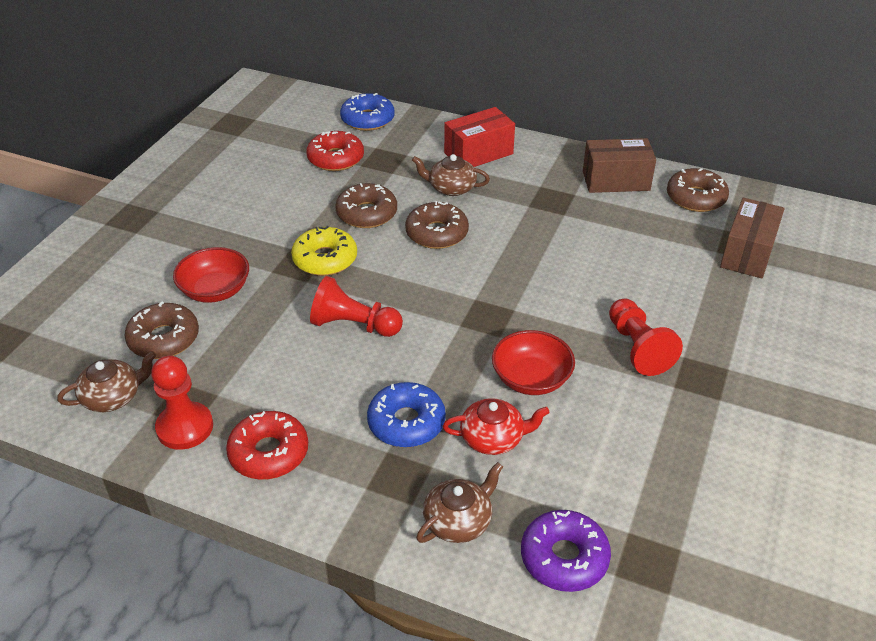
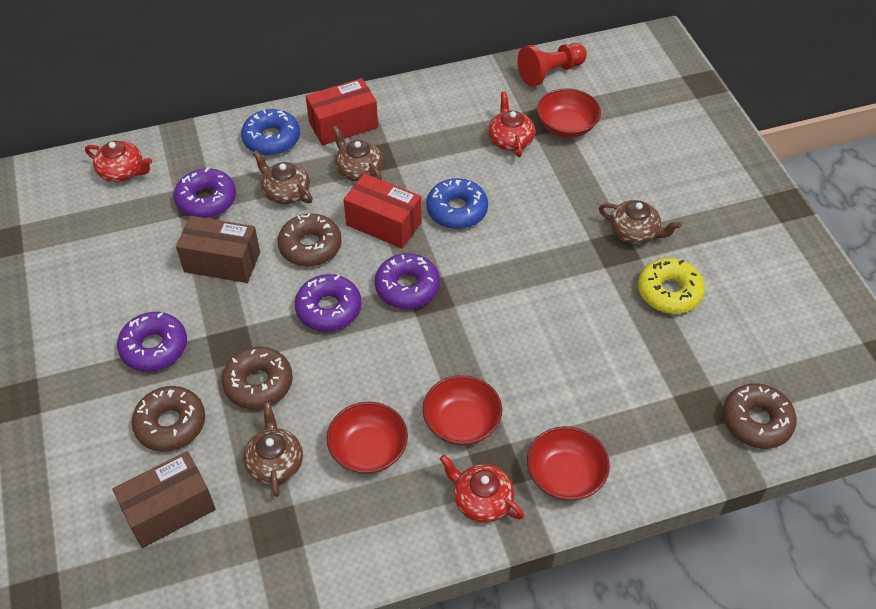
brown teapot: 3 -> 4
purple donut: 1 -> 4
red bowl: 2 -> 4
red box: 1 -> 2
red donut: 2 -> 0
red pawn: 3 -> 1
red teapot: 1 -> 3

